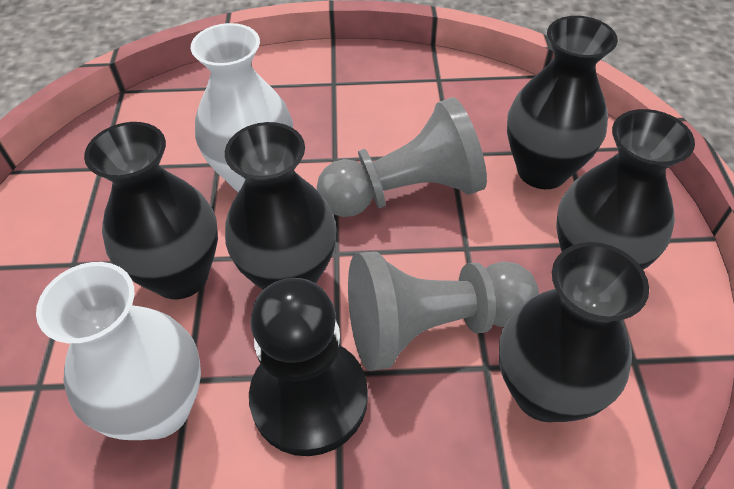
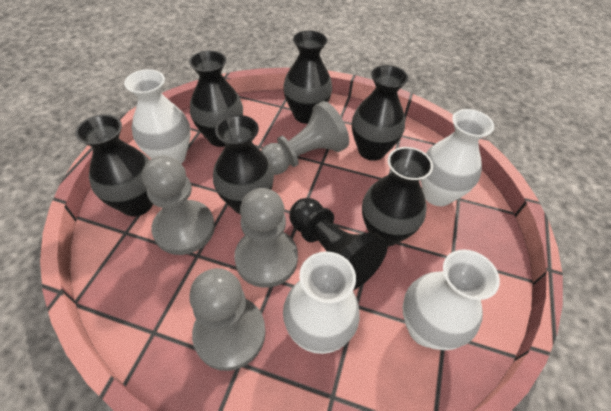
black vase: 5 -> 6
grey pawn: 2 -> 4
white vase: 2 -> 4

